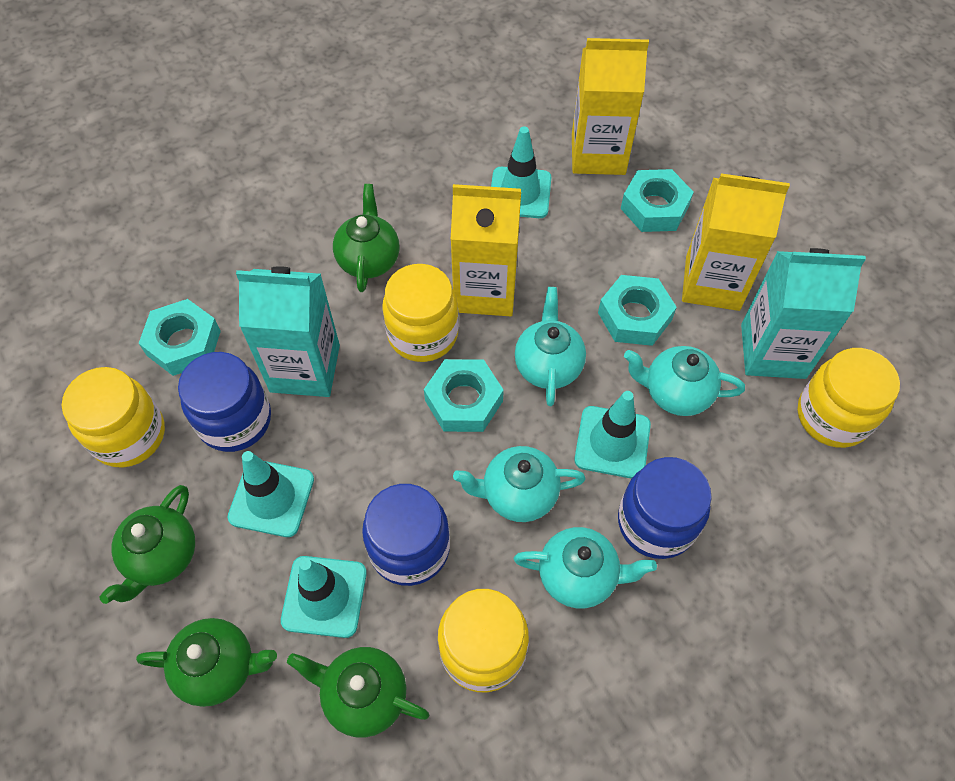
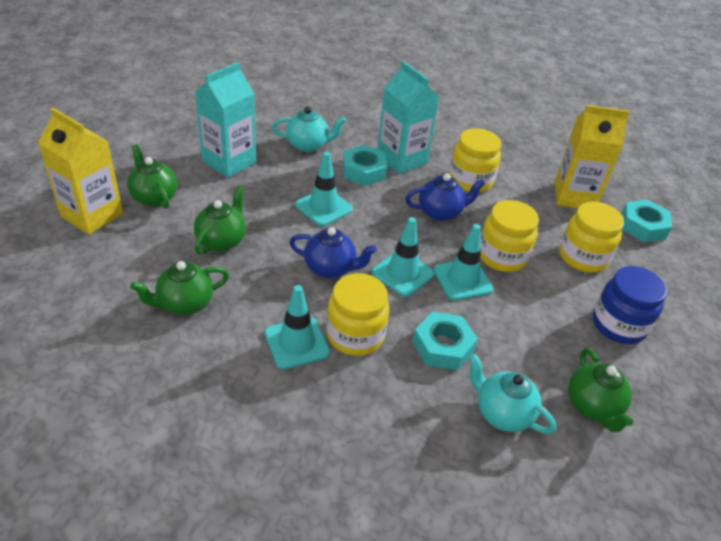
blue jar: 3 -> 1
blue teapot: 0 -> 2
turquoise nut: 4 -> 3
turquoise teapot: 4 -> 2
yellow carton: 3 -> 2

